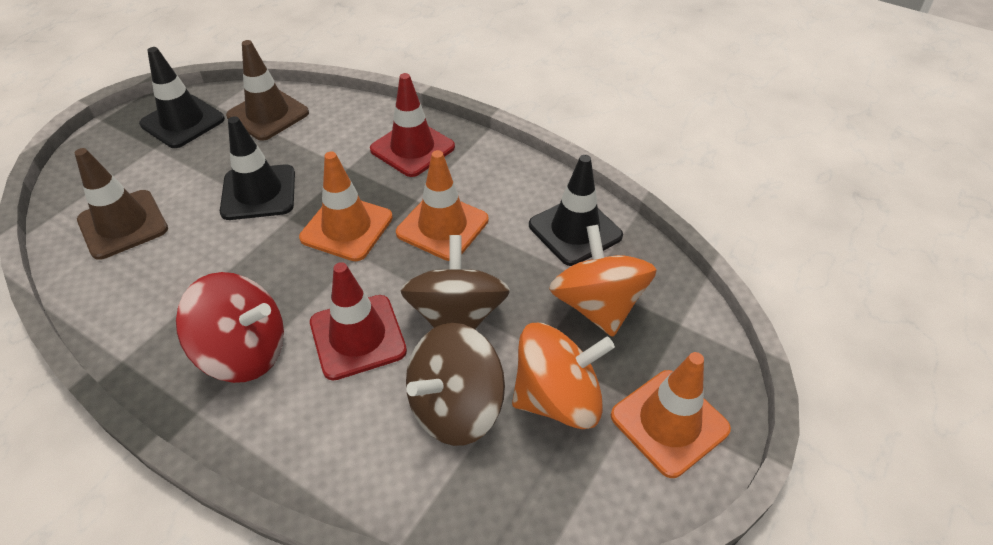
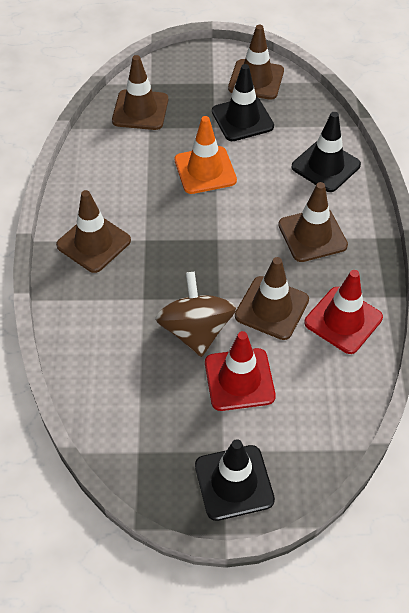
brown spinning top: 2 -> 1
brown traffic cone: 2 -> 5
orange spinning top: 2 -> 0
orange traffic cone: 3 -> 1
red spinning top: 1 -> 0

